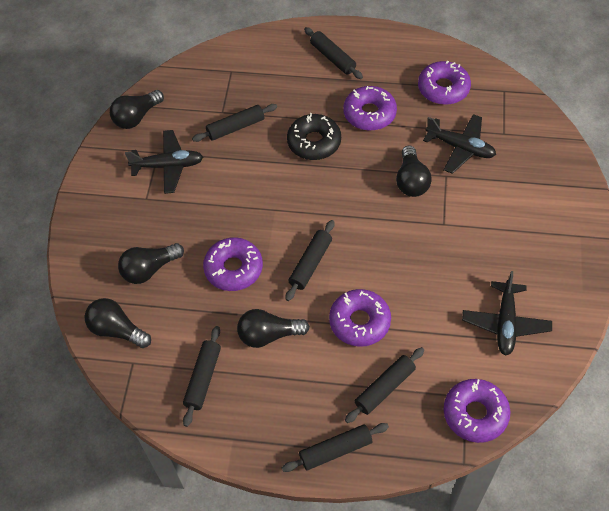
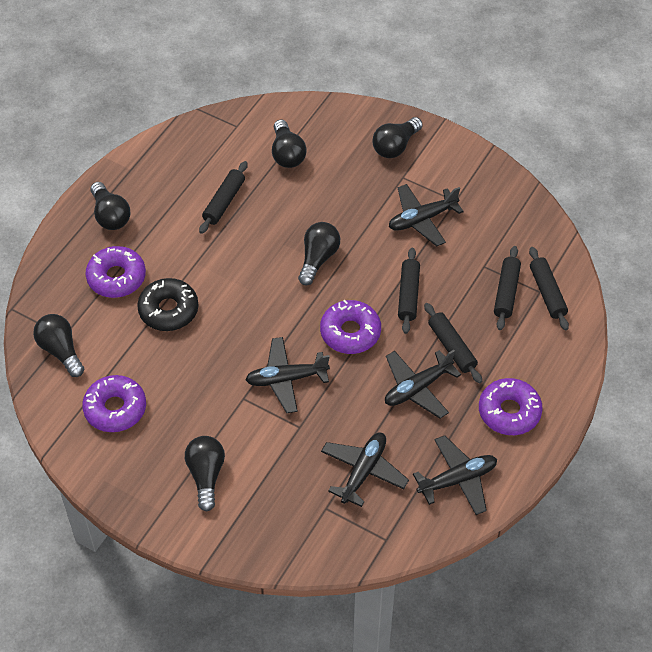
black light bulb: 5 -> 6
black plane: 3 -> 5
black rolling pin: 6 -> 5
purple donut: 5 -> 4

